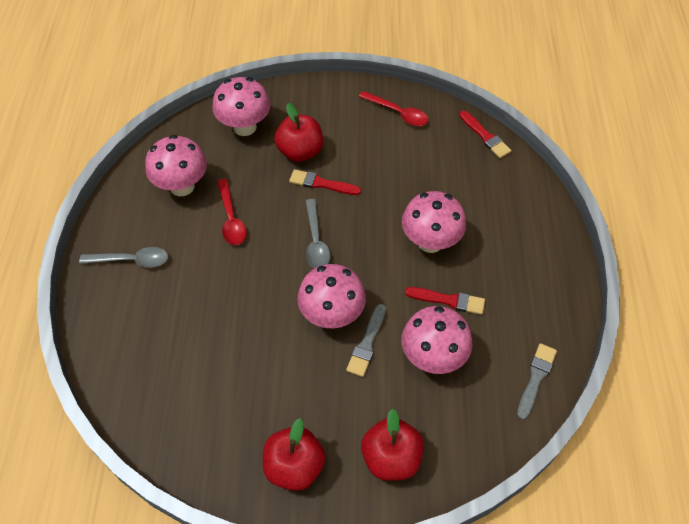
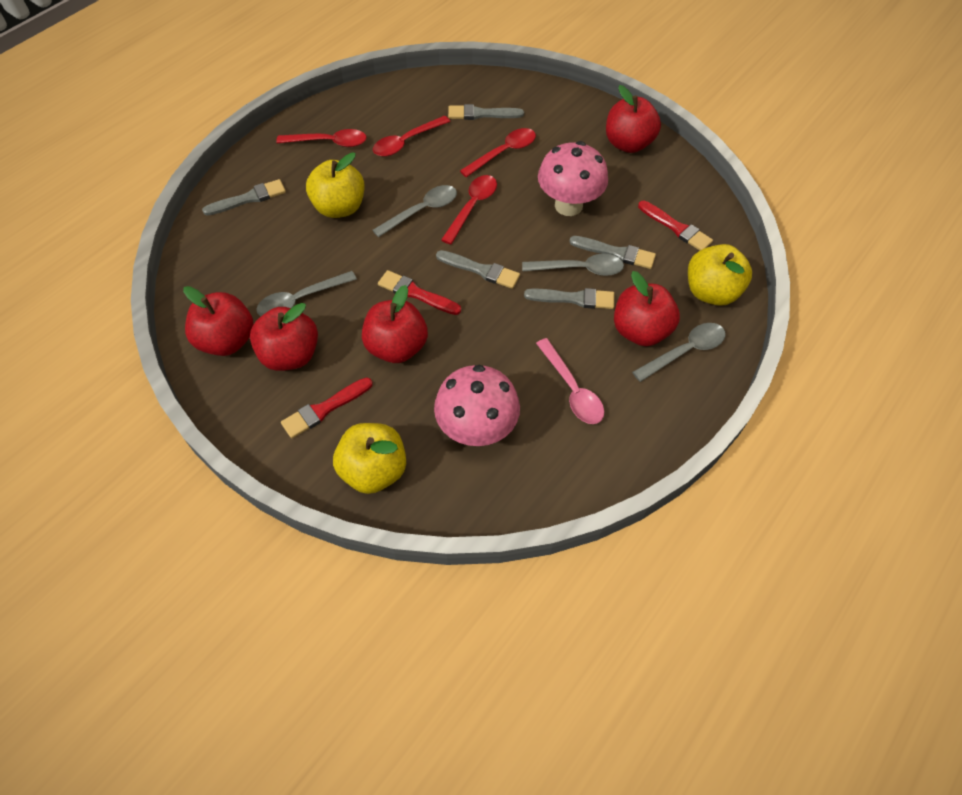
grey brush: 2 -> 5
grey spoon: 2 -> 4
pink mushroom: 5 -> 2
pink spoon: 0 -> 1
red apple: 3 -> 5
red spoon: 2 -> 4
yellow apple: 0 -> 3

